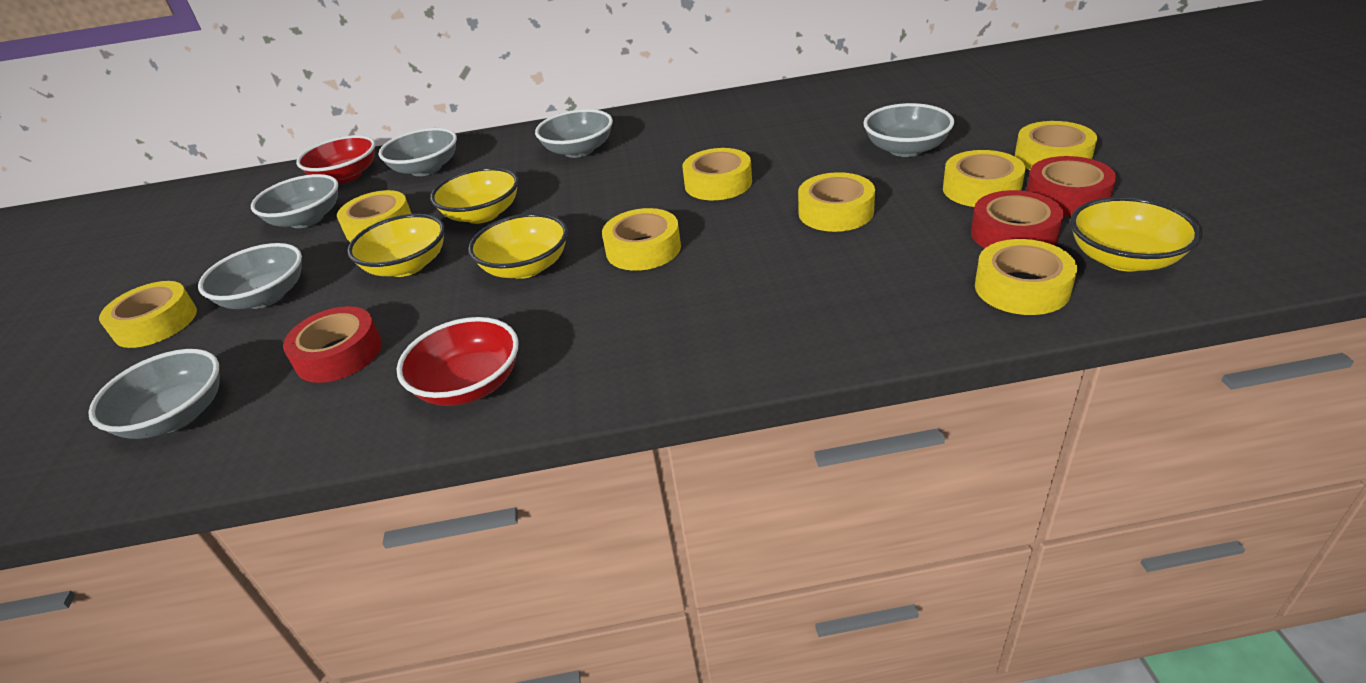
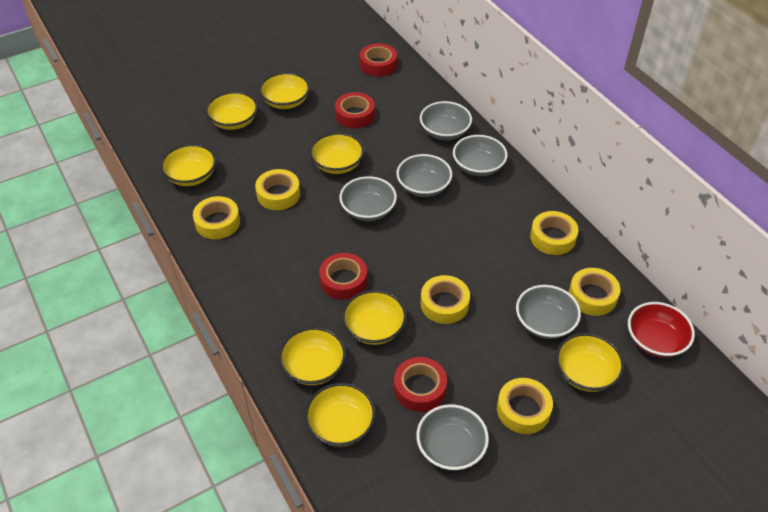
red bowl: 2 -> 1
red tape: 3 -> 4
yellow bowl: 4 -> 8
yellow tape: 8 -> 6

